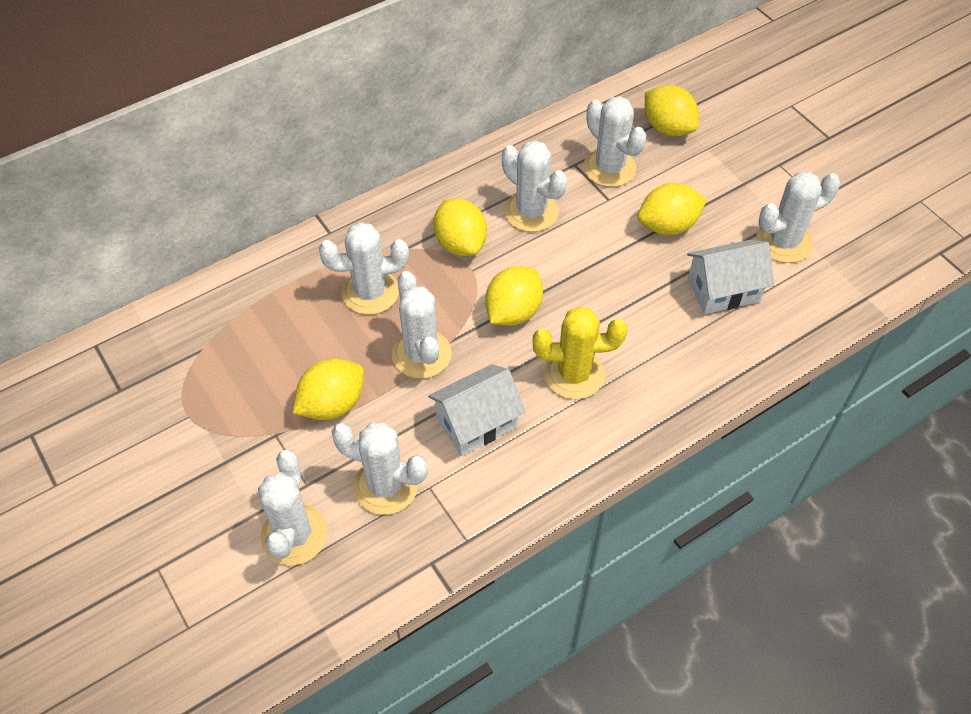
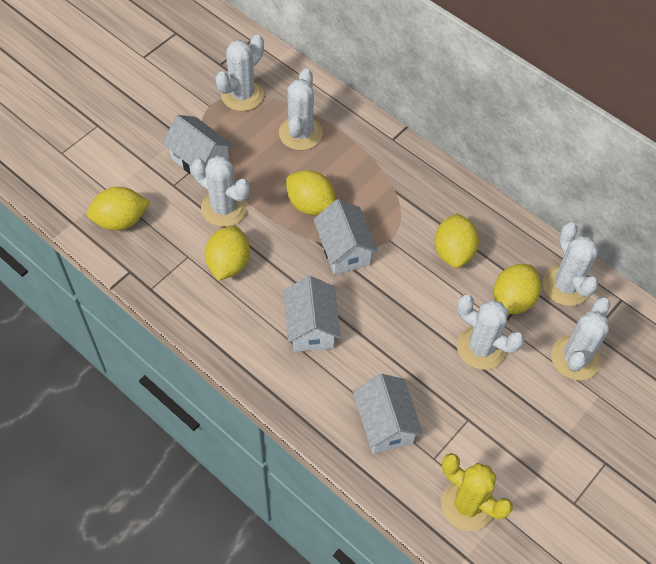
white cactus: 7 -> 6
white house: 2 -> 4

